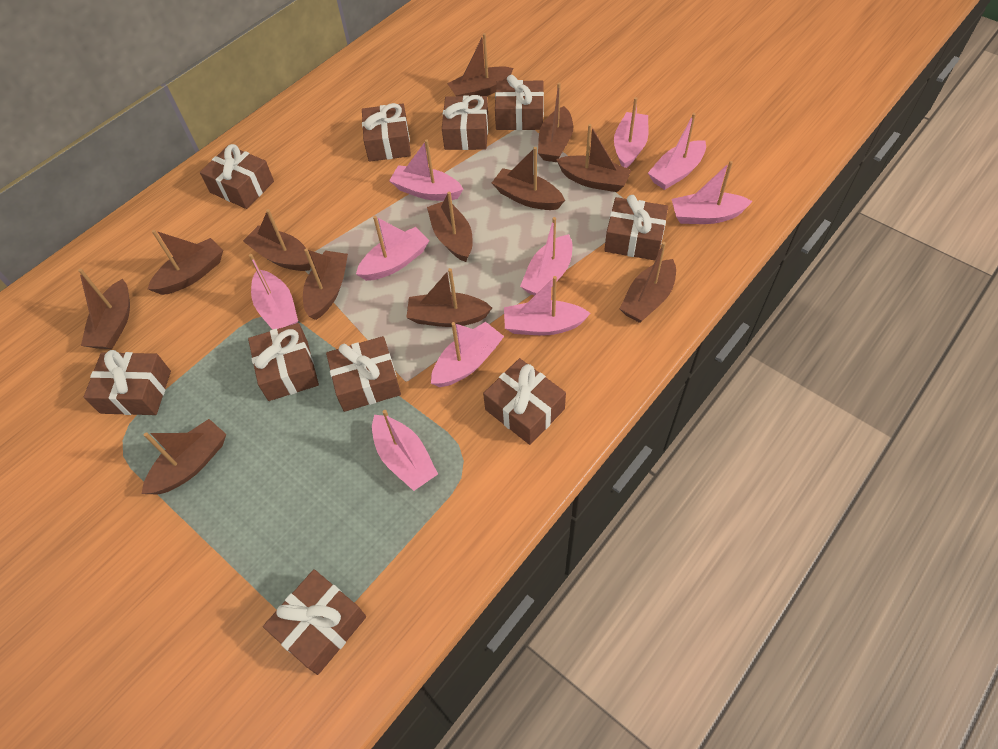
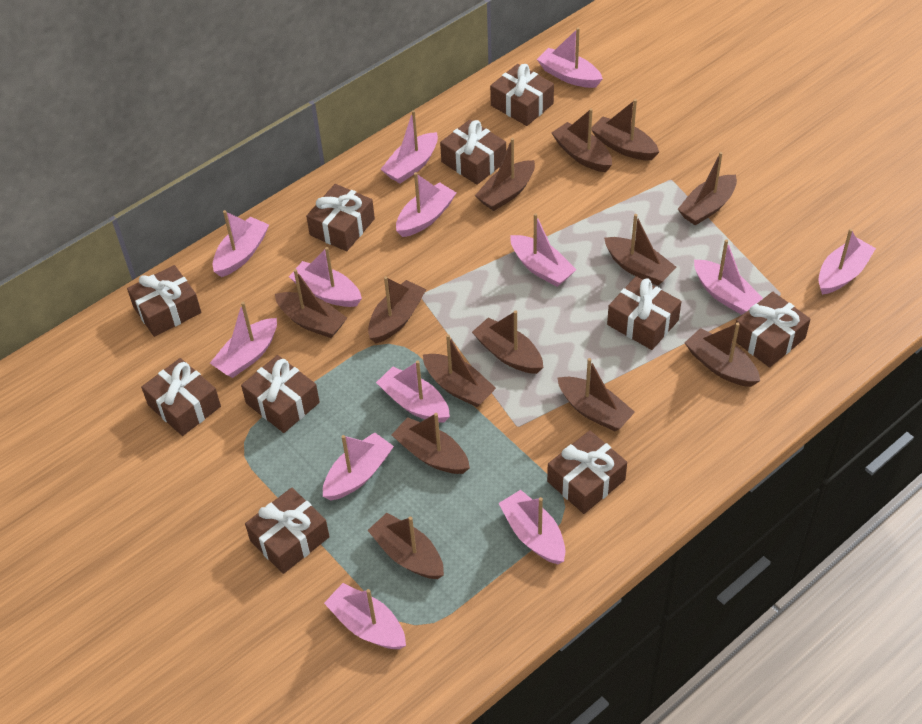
brown boat: 12 -> 13
pink boat: 10 -> 13

